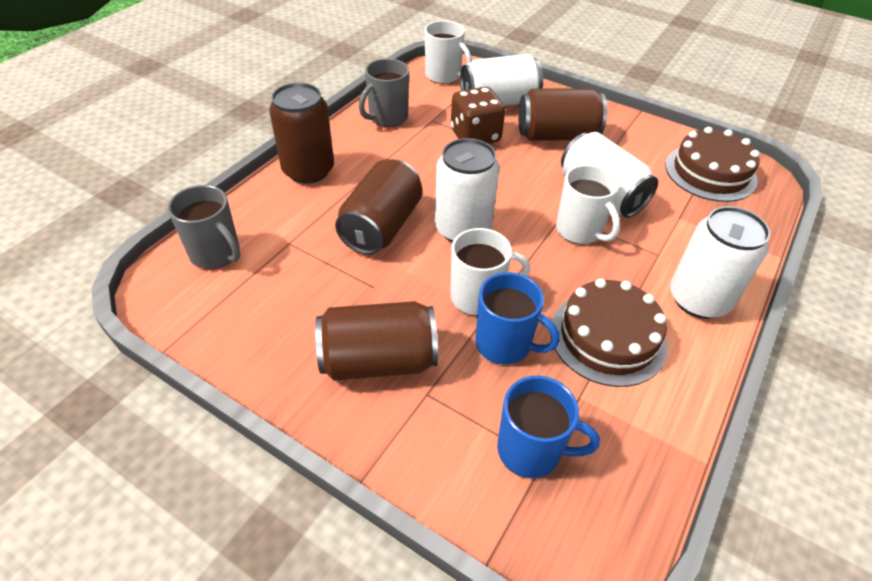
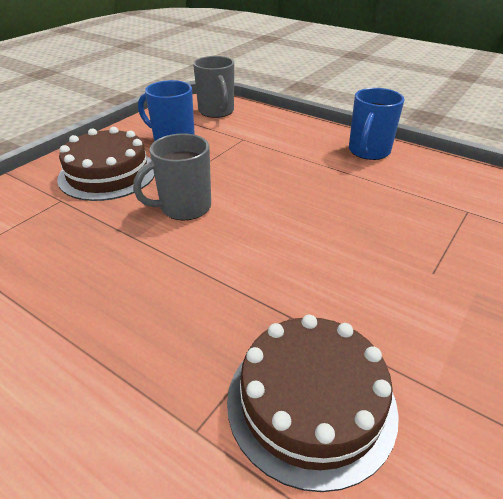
brown can: 4 -> 0
brown dice: 1 -> 0
white can: 4 -> 0
white mug: 3 -> 0

